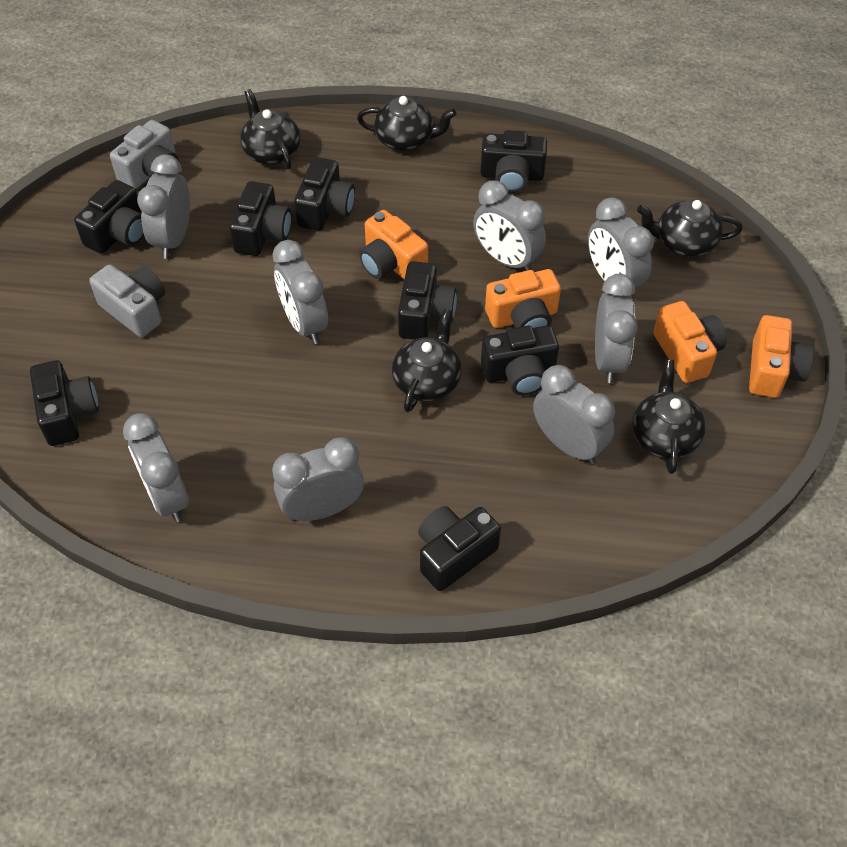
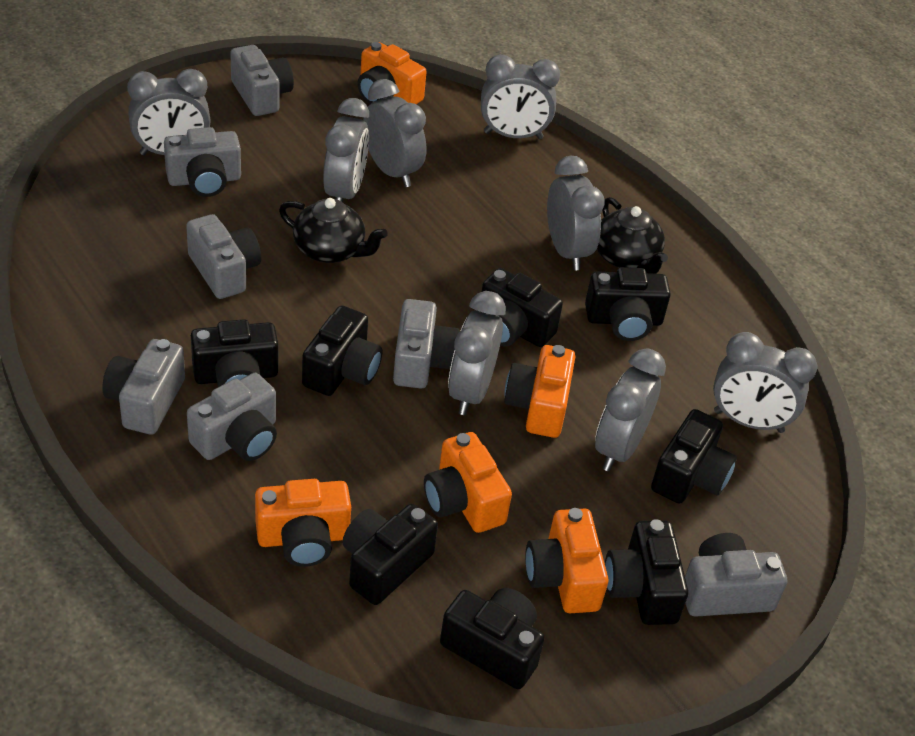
black teapot: 5 -> 2
grey camera: 2 -> 7
orange camera: 4 -> 5

